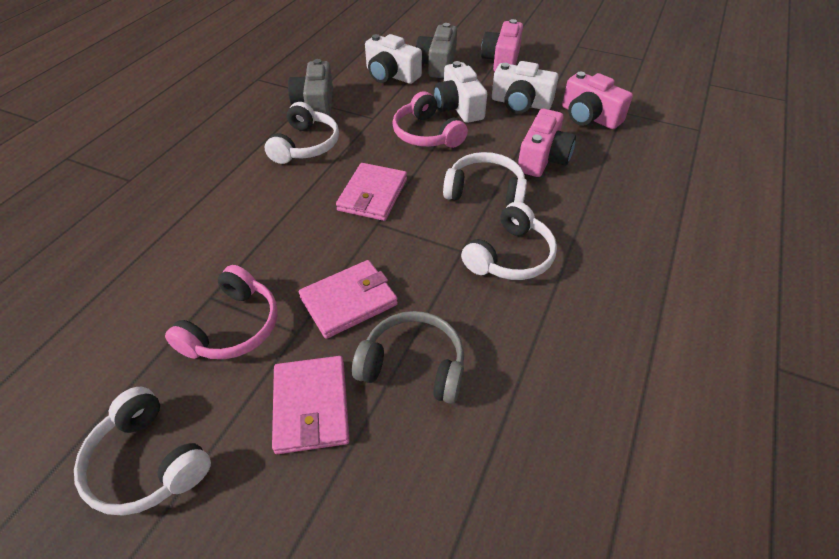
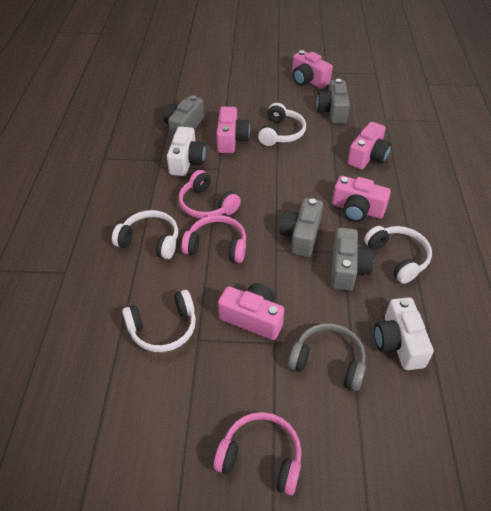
grey camera: 2 -> 4
pink camera: 3 -> 5
pink headphones: 2 -> 3
pink wallet: 3 -> 0
white camera: 3 -> 2

